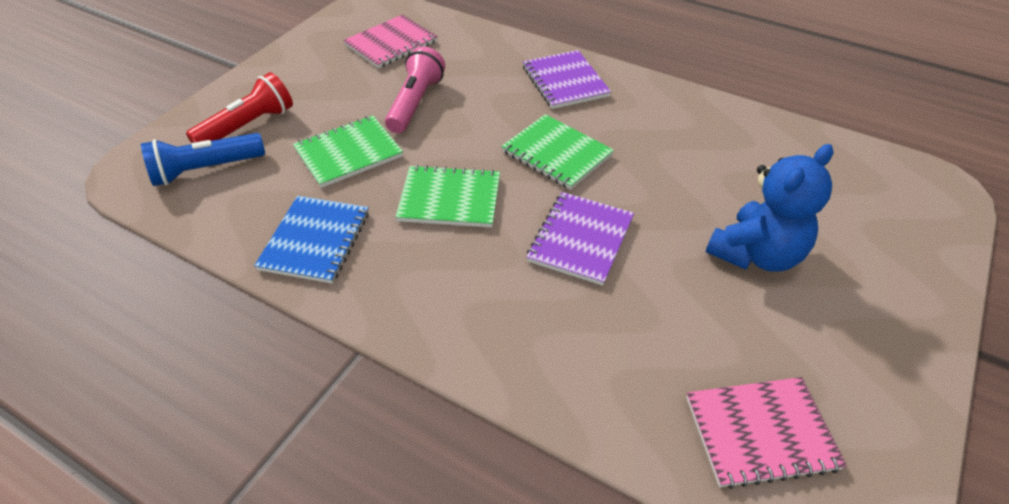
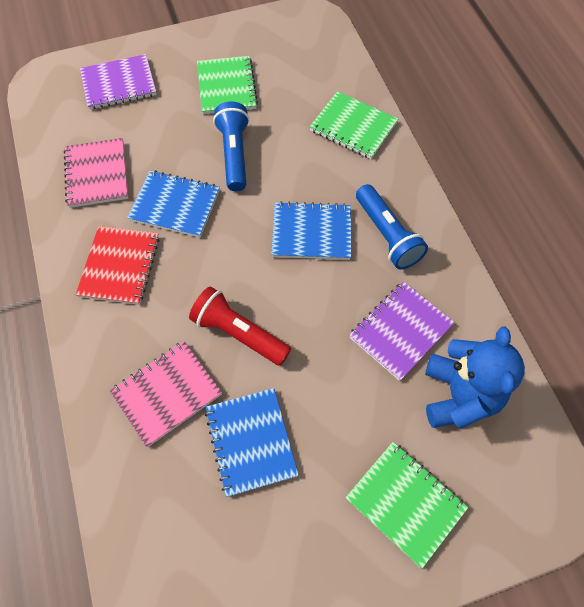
blue flashlight: 1 -> 2
blue notebook: 1 -> 3
pink flashlight: 1 -> 0
red notebook: 0 -> 1

